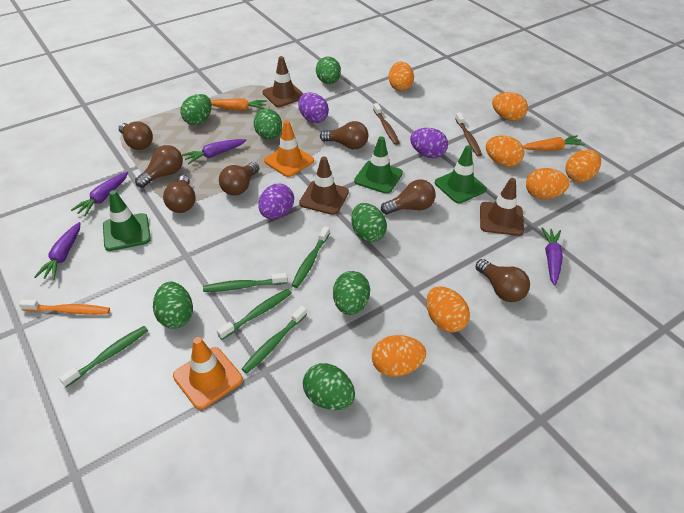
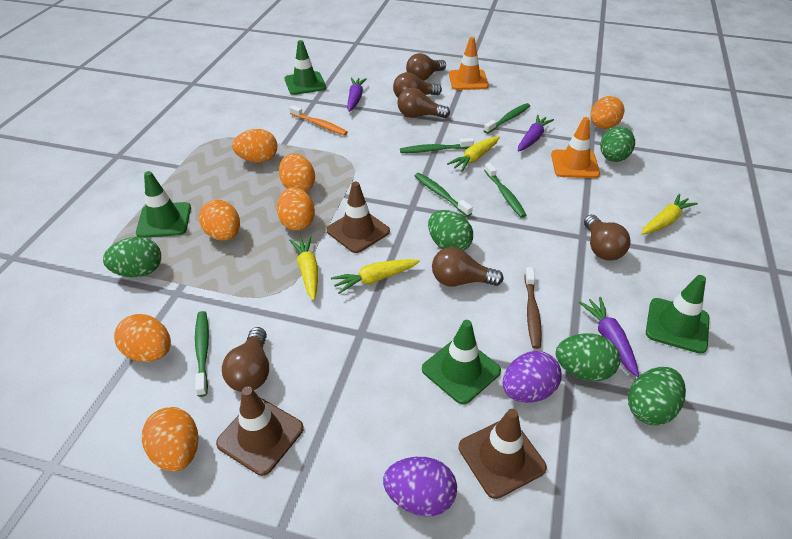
brown light bulb: 7 -> 6
brown toothbrush: 2 -> 1
green egg: 7 -> 5
green traffic cone: 3 -> 4
orange carrot: 2 -> 0
purple carrot: 4 -> 3
purple egg: 3 -> 2
yellow carrot: 0 -> 4

